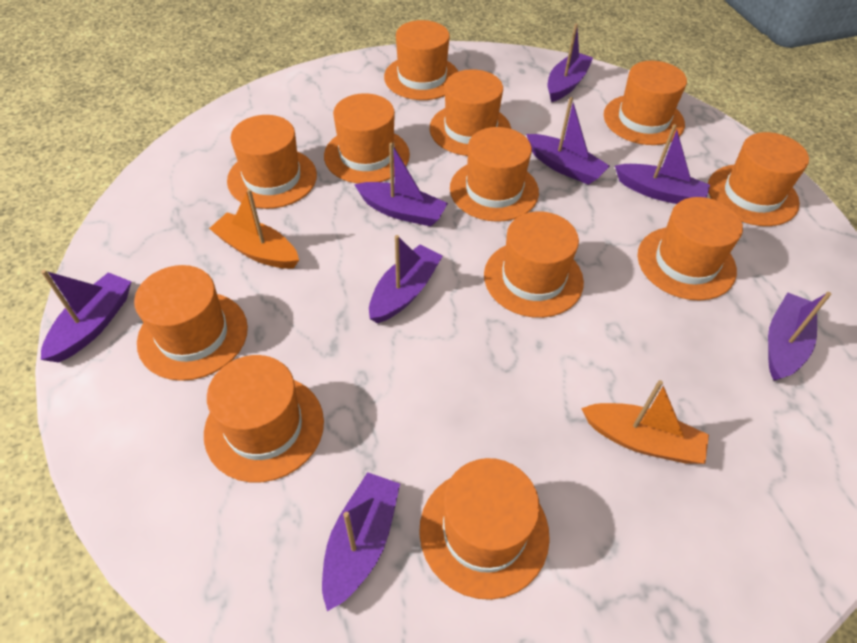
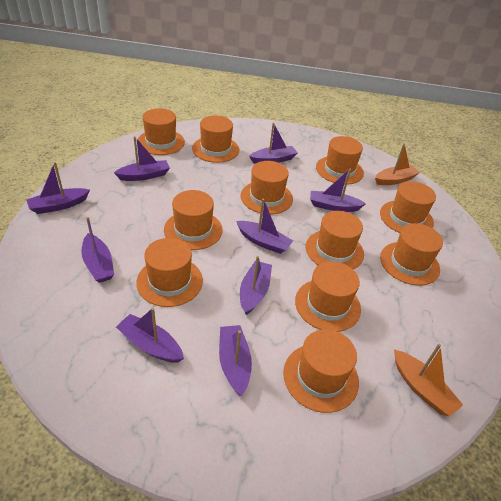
orange hat: 12 -> 11
purple boat: 8 -> 9

